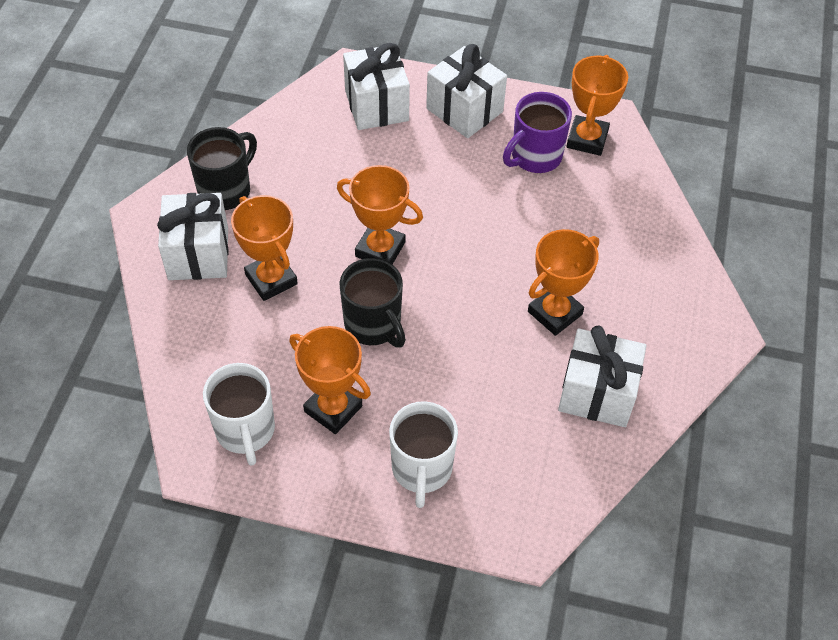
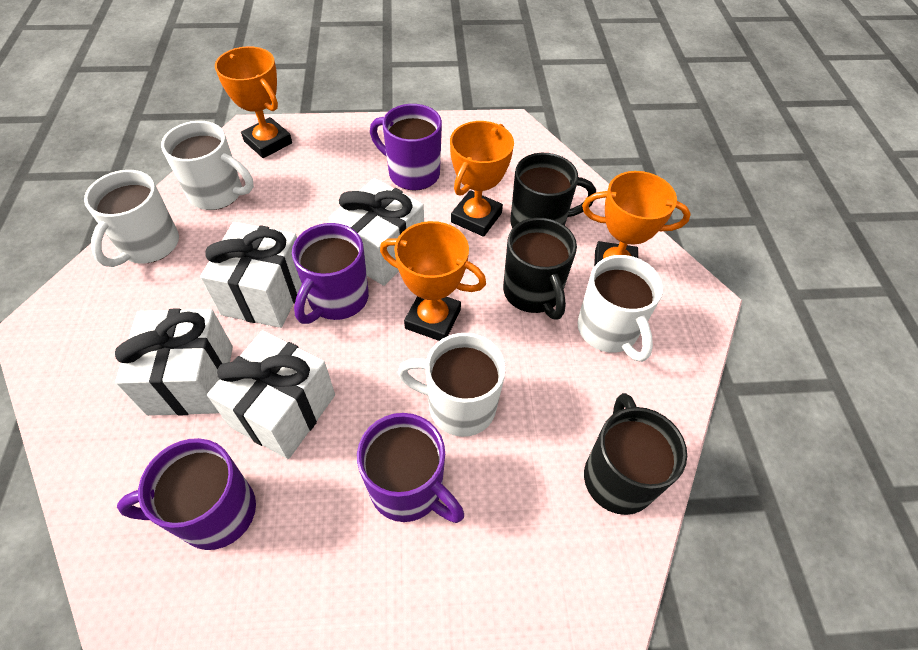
black mug: 2 -> 3
orange trophy: 5 -> 4
purple mug: 1 -> 4
white mug: 2 -> 4

